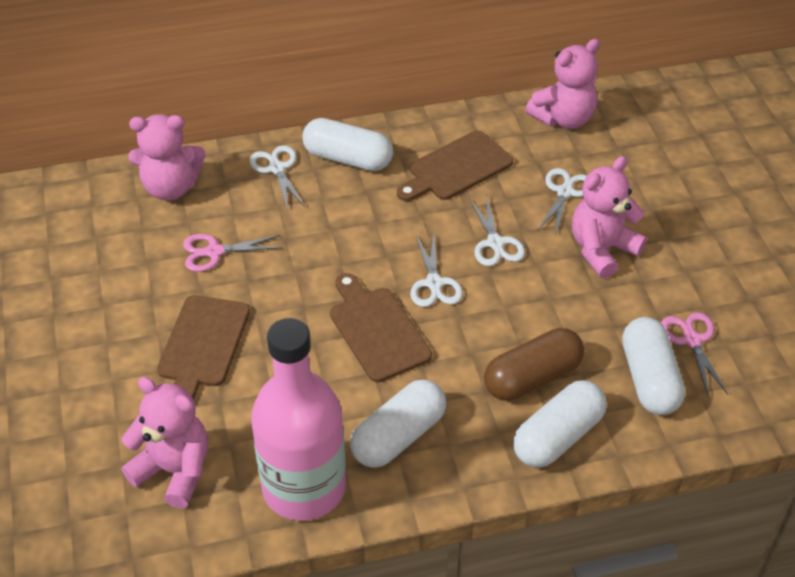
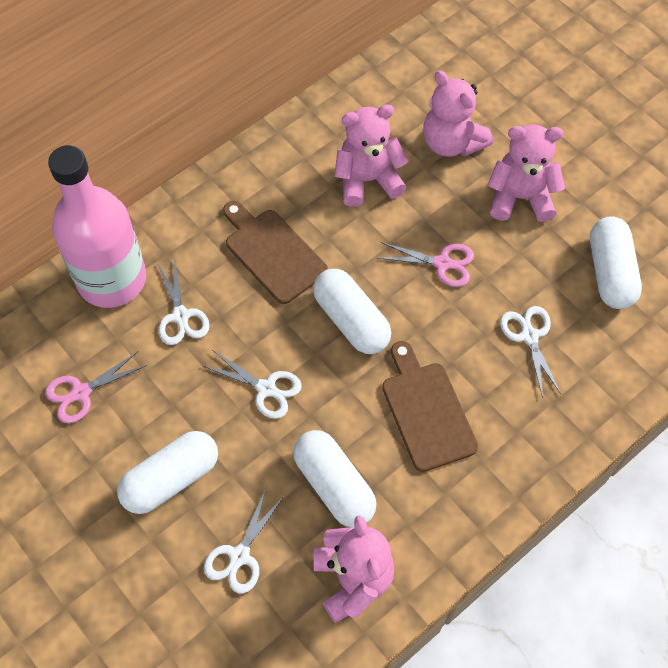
brown capsule: 1 -> 0
brown cutting board: 3 -> 2

